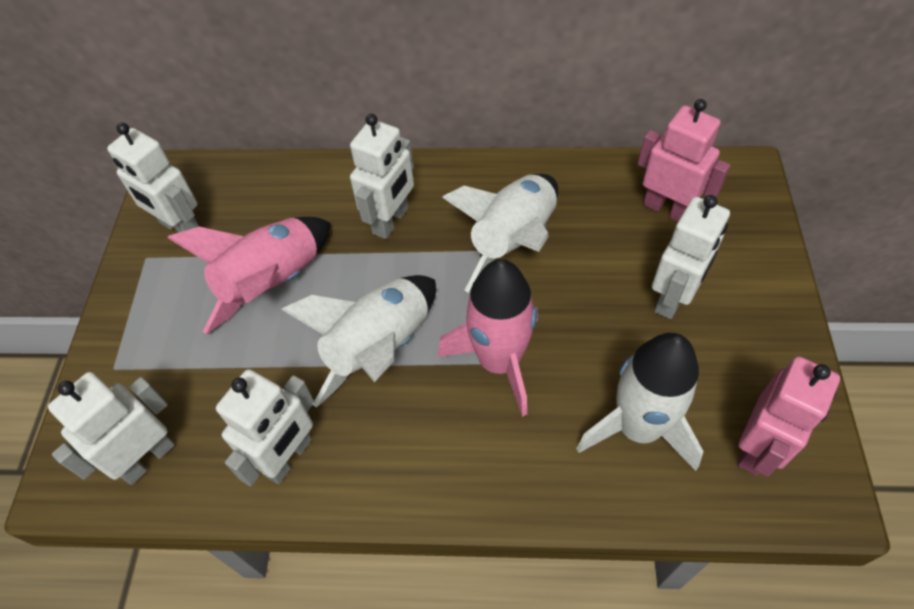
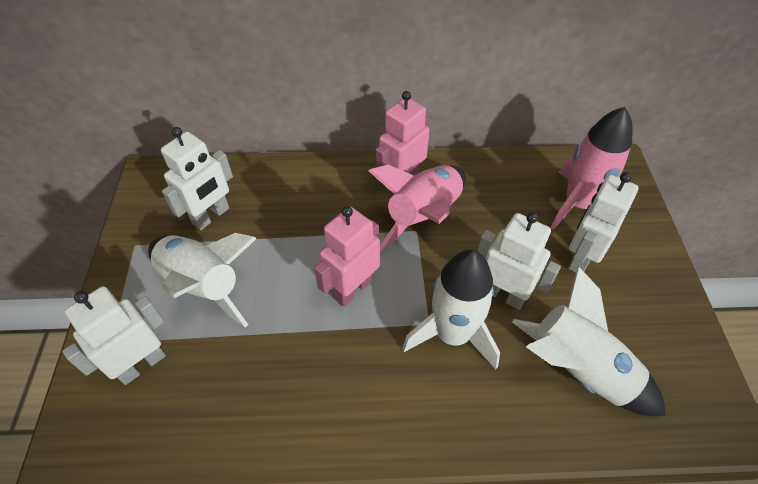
white robot: 5 -> 4

